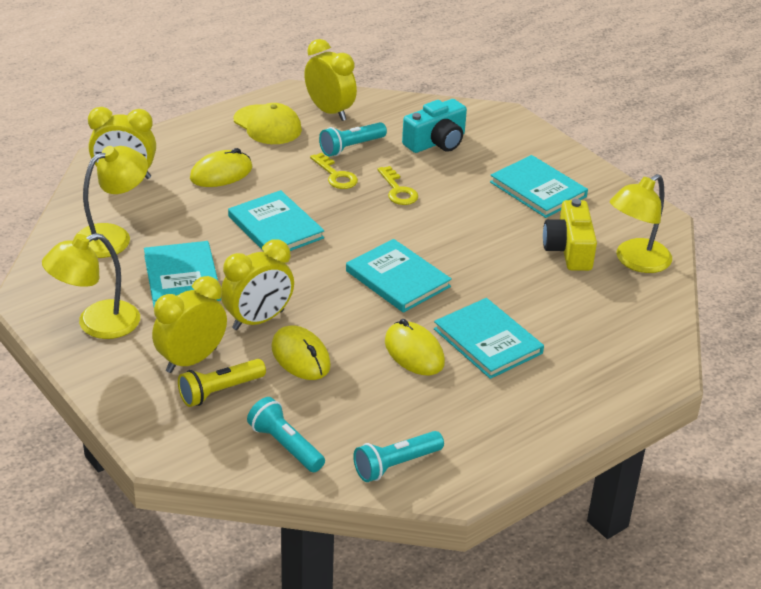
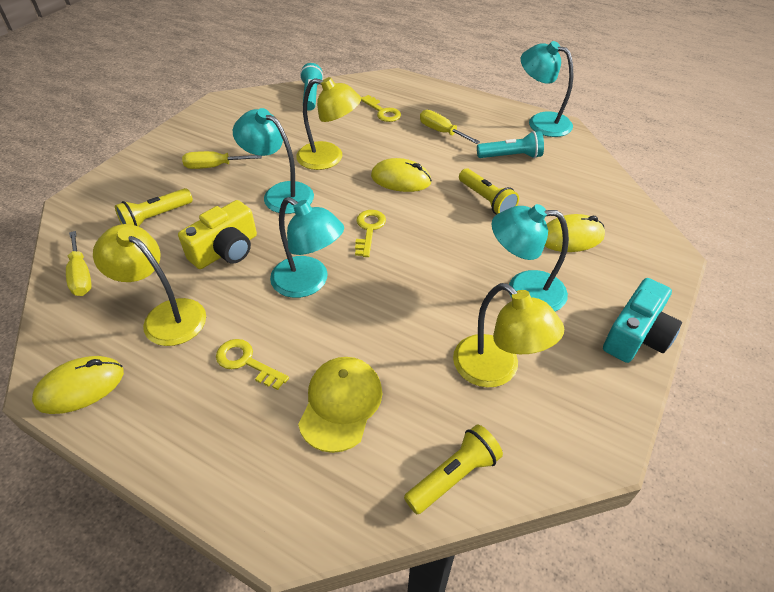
turquoise book: 5 -> 0
turquoise flashlight: 3 -> 2
turquoise lamp: 0 -> 4
yellow clock: 4 -> 0
yellow flashlight: 1 -> 3
yellow key: 2 -> 3
yellow screwdriver: 0 -> 3

